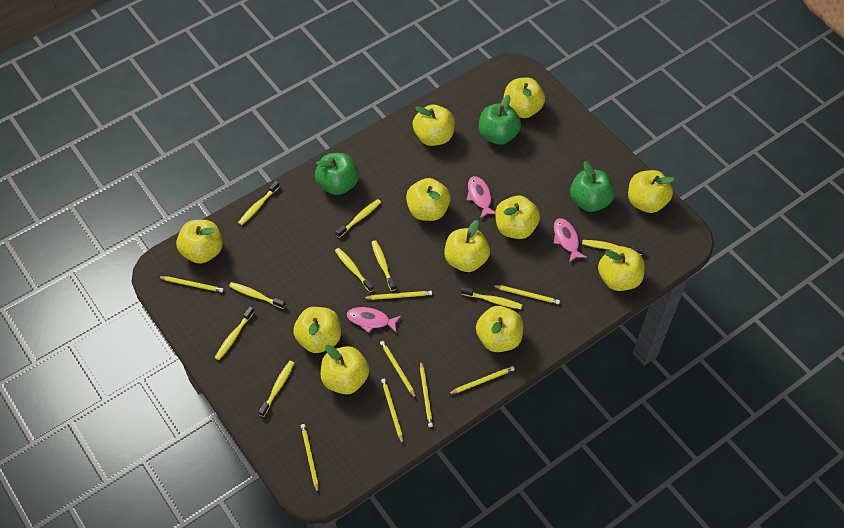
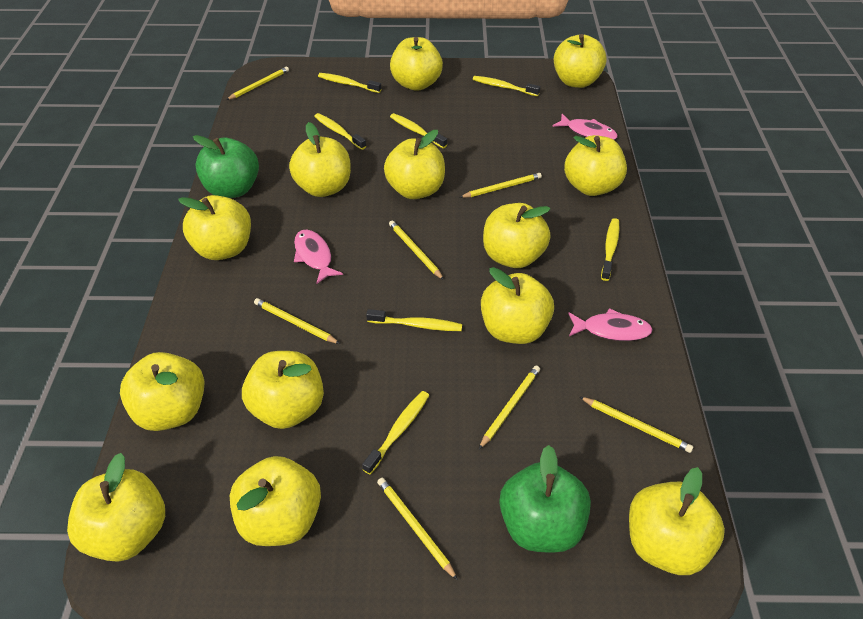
green apple: 3 -> 2
yellow apple: 11 -> 13
yellow pencil: 8 -> 7
yellow toothbrush: 9 -> 7

